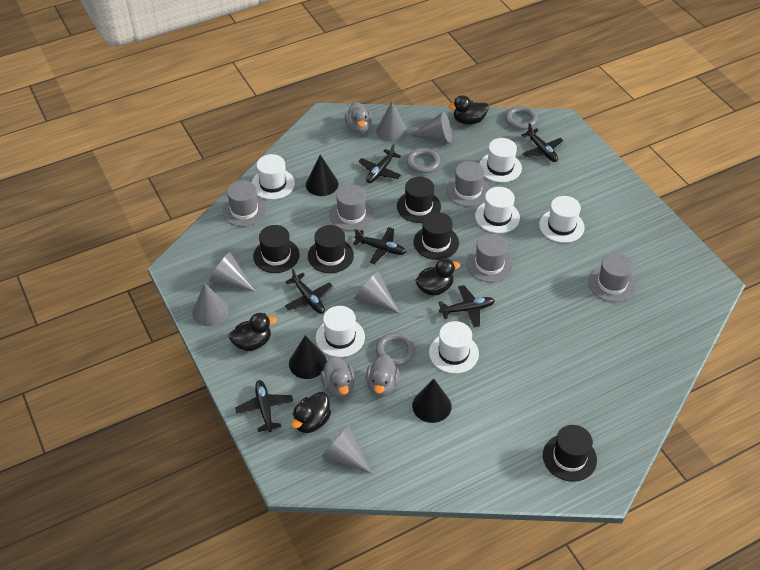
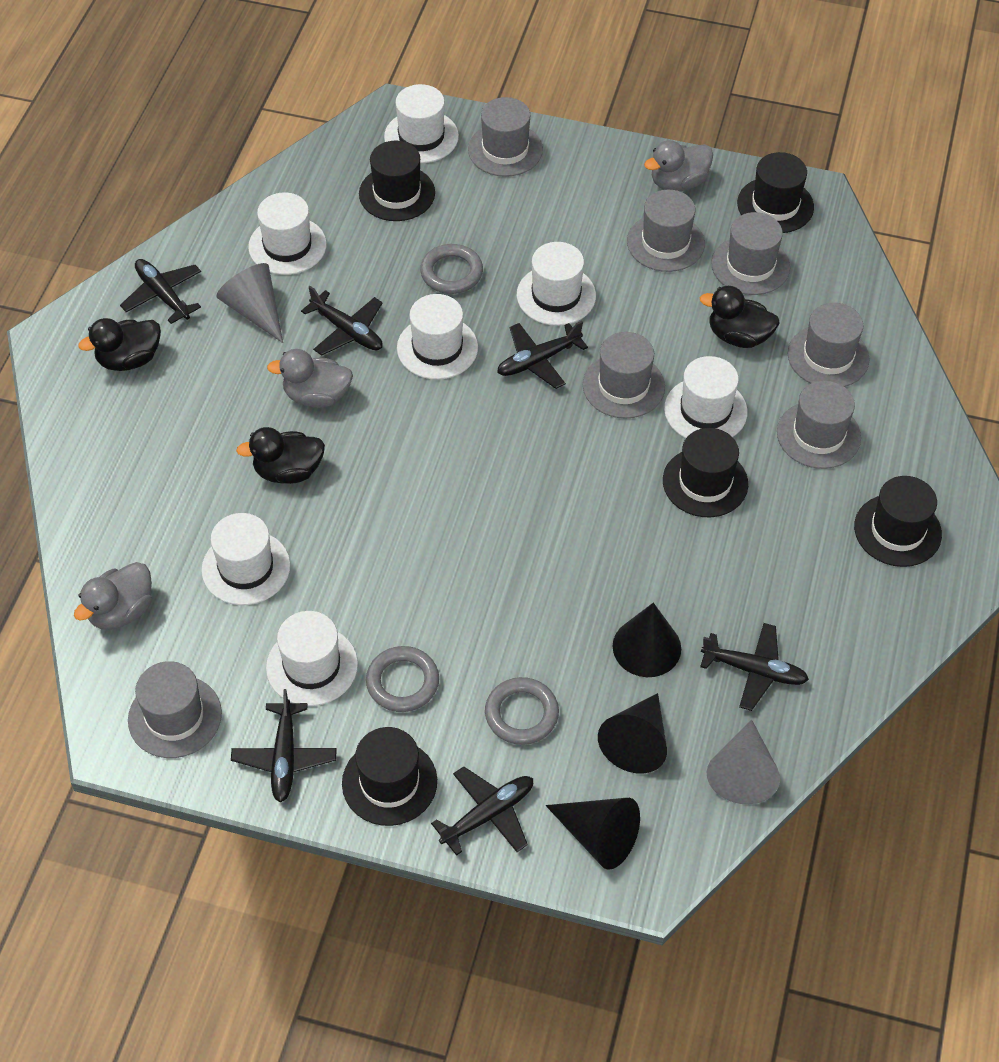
black duck: 4 -> 3
grey cone: 6 -> 2
grey hat: 5 -> 7
white hat: 6 -> 7

